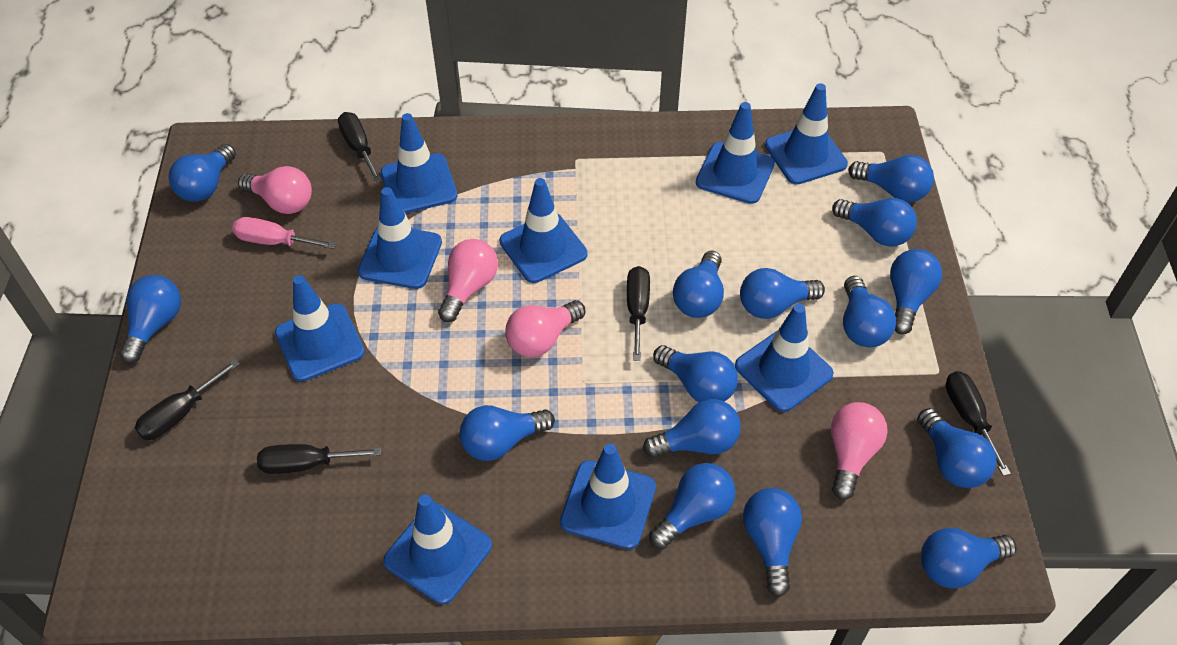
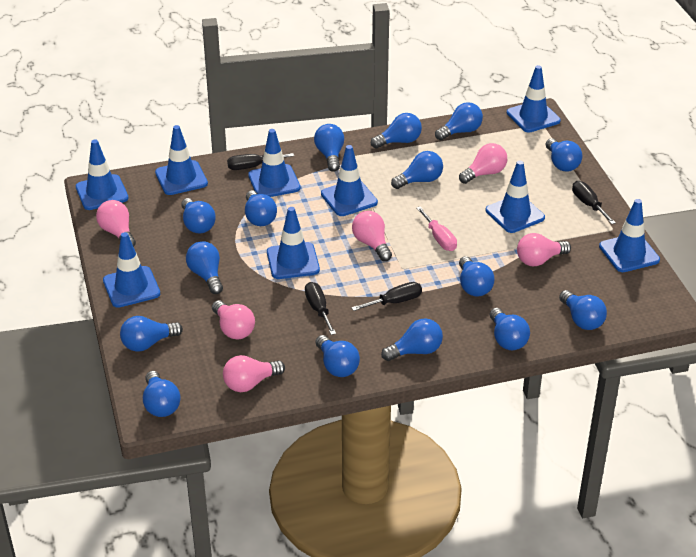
black screwdriver: 5 -> 4
pink light bulb: 4 -> 6

